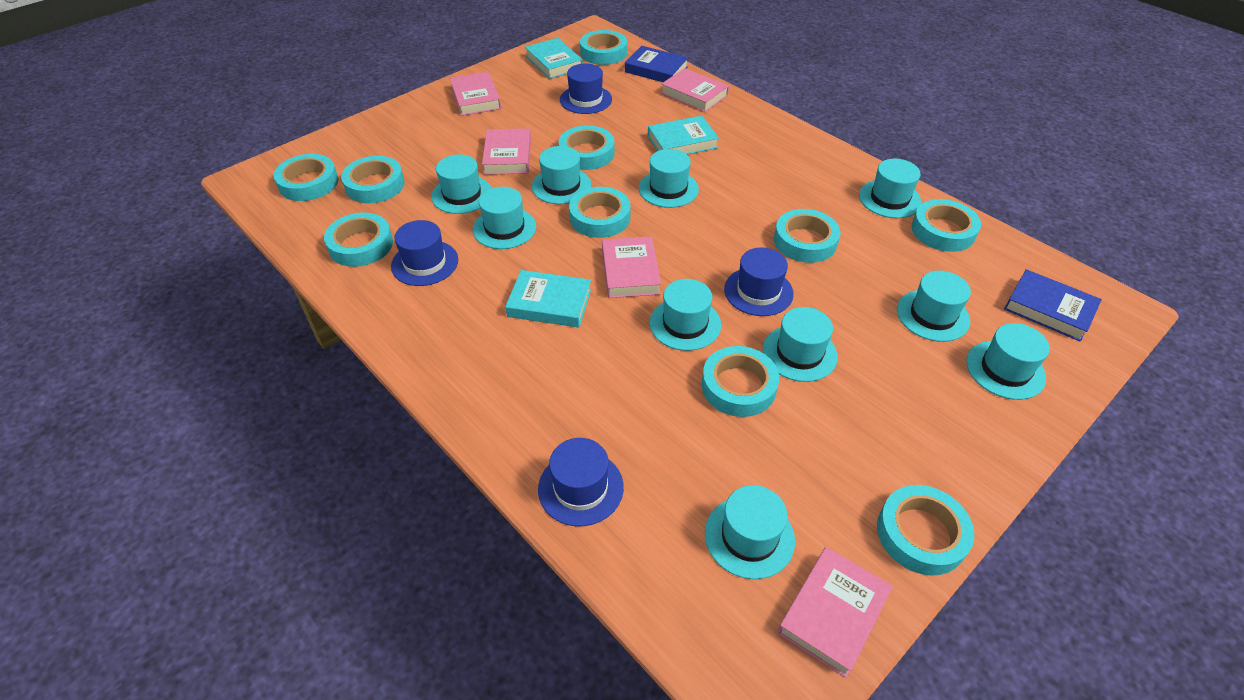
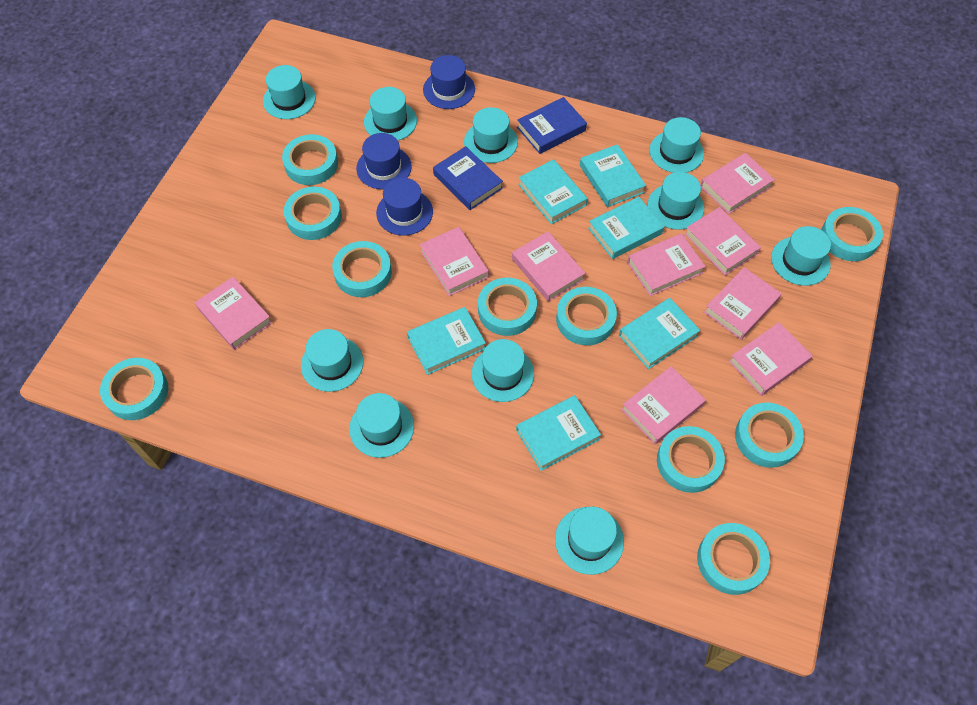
blue hat: 4 -> 3
pink book: 5 -> 9
turquoise book: 3 -> 6

